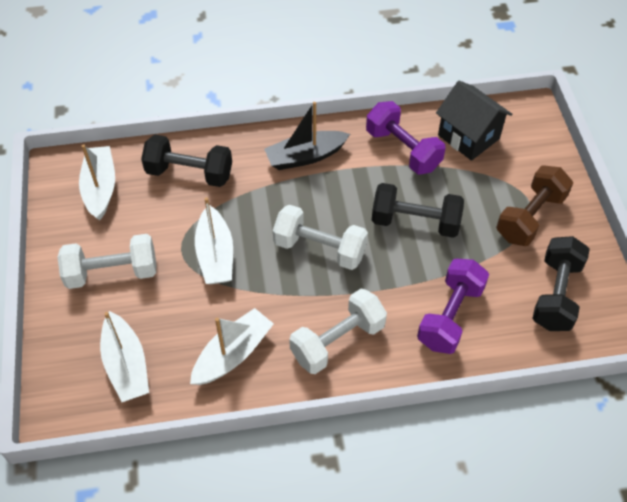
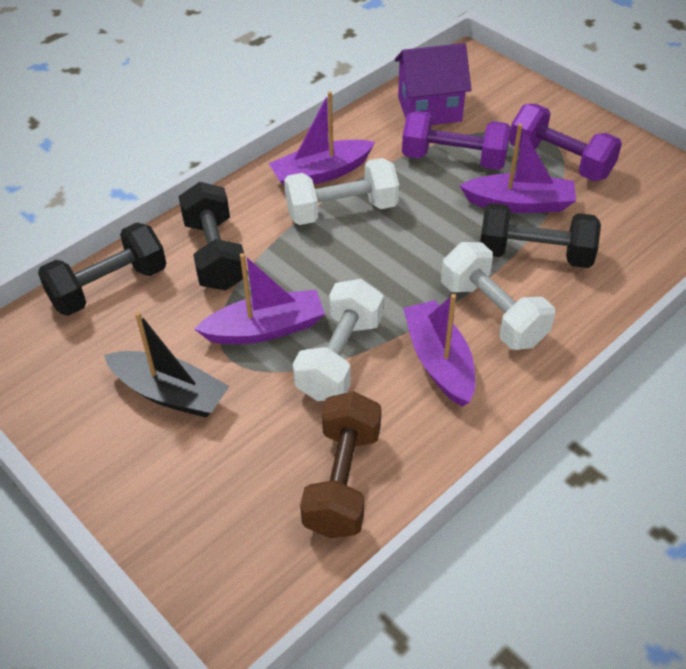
black house: 1 -> 0
purple boat: 0 -> 4
purple house: 0 -> 1
white boat: 4 -> 0

